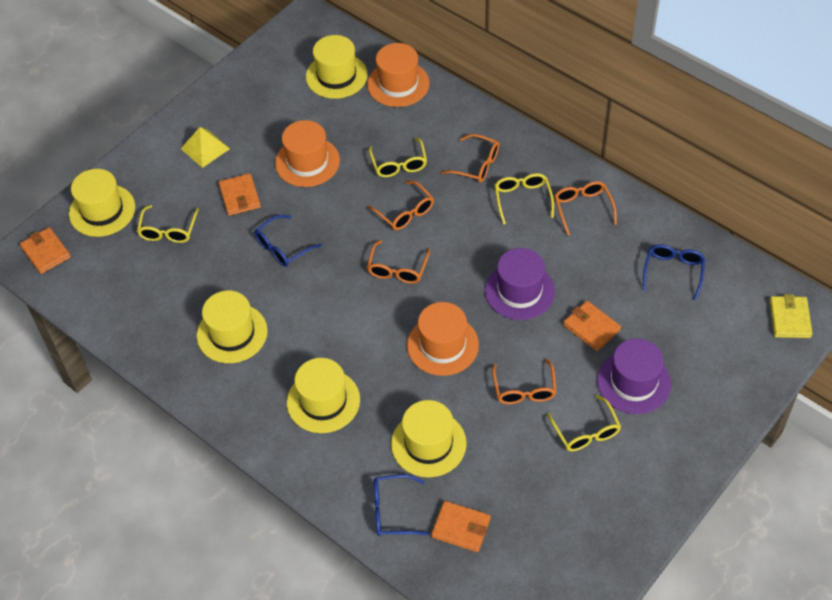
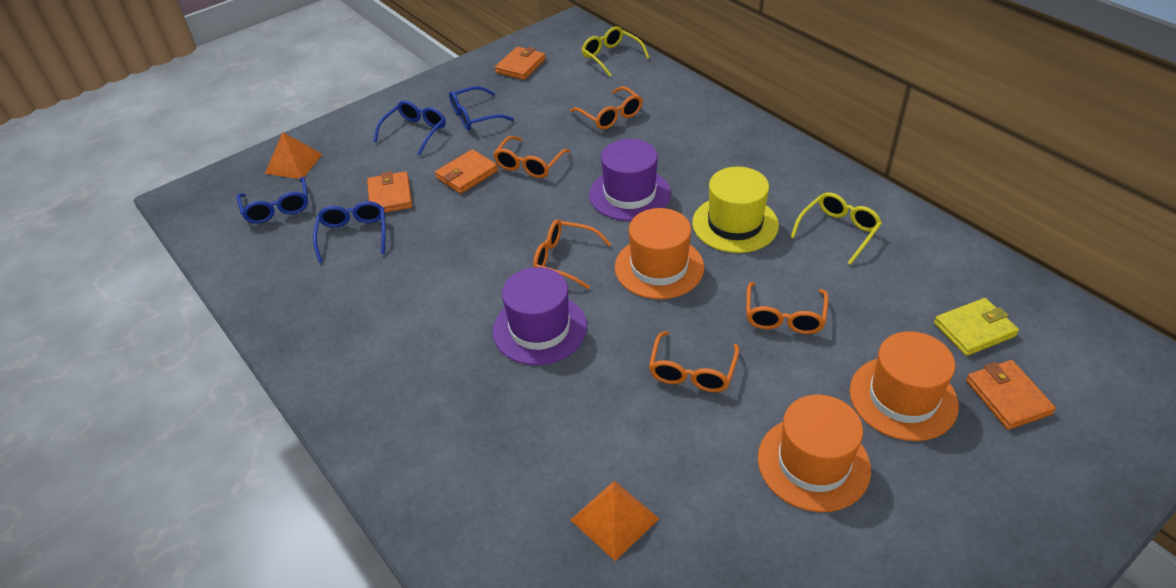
blue glasses: 3 -> 4
orange pyramid: 0 -> 2
yellow glasses: 4 -> 2
yellow hat: 5 -> 1
yellow pyramid: 1 -> 0

